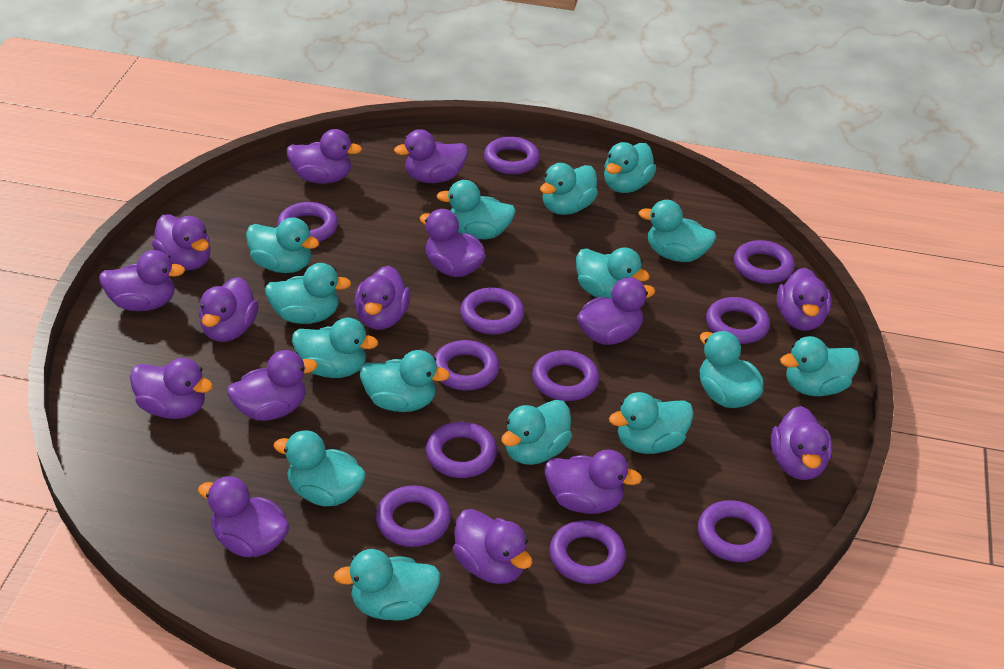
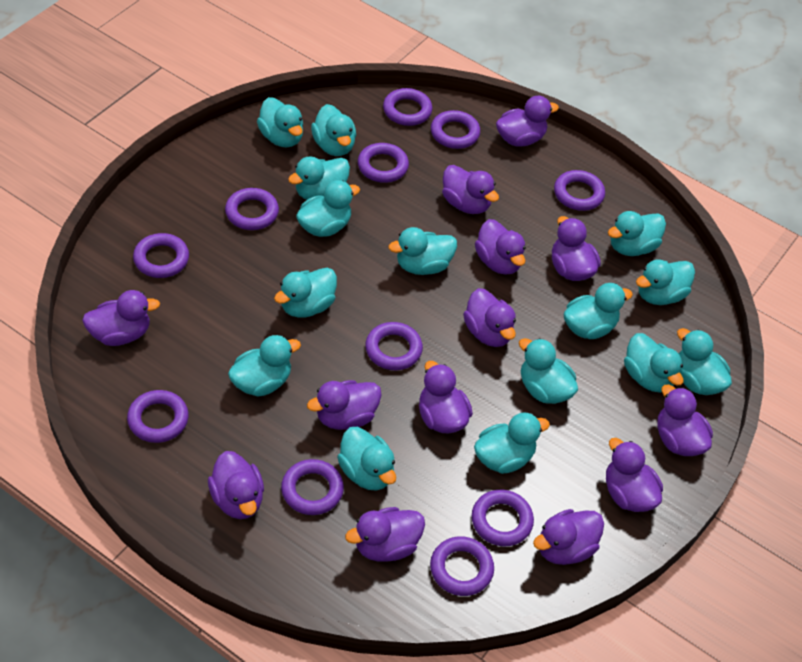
purple duck: 15 -> 13

